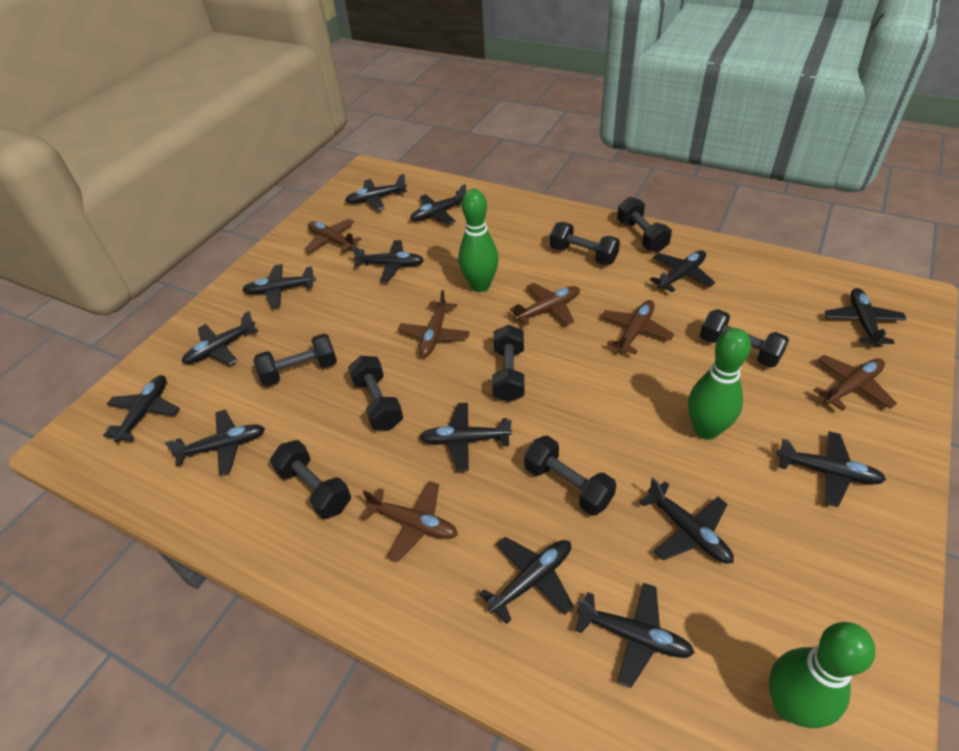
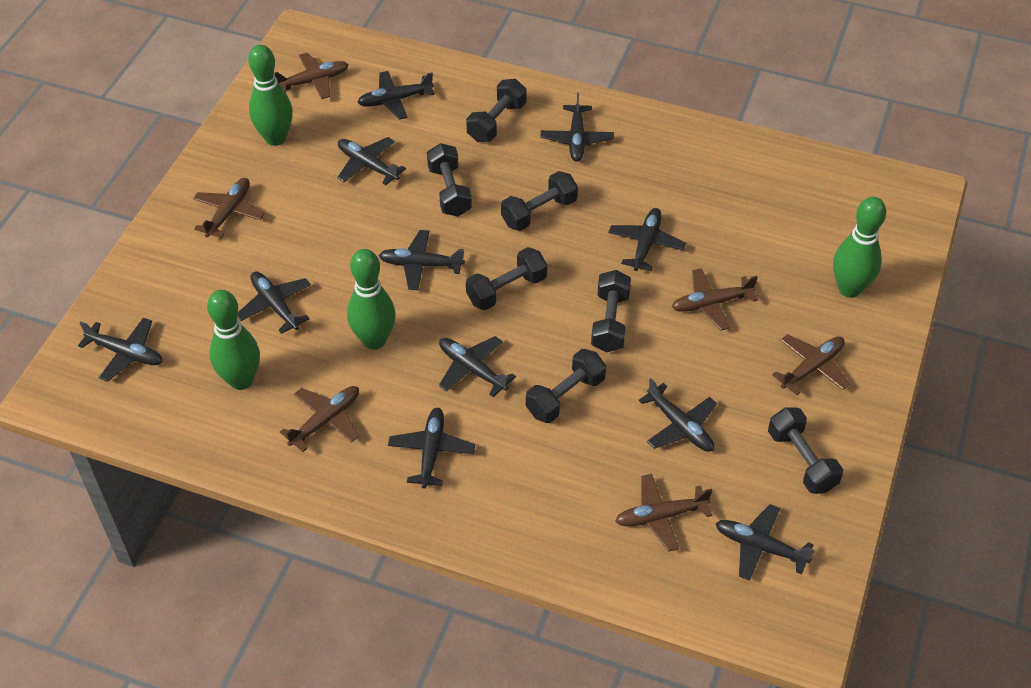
black dumbbell: 8 -> 7
black plane: 14 -> 11
green bowling pin: 3 -> 4

